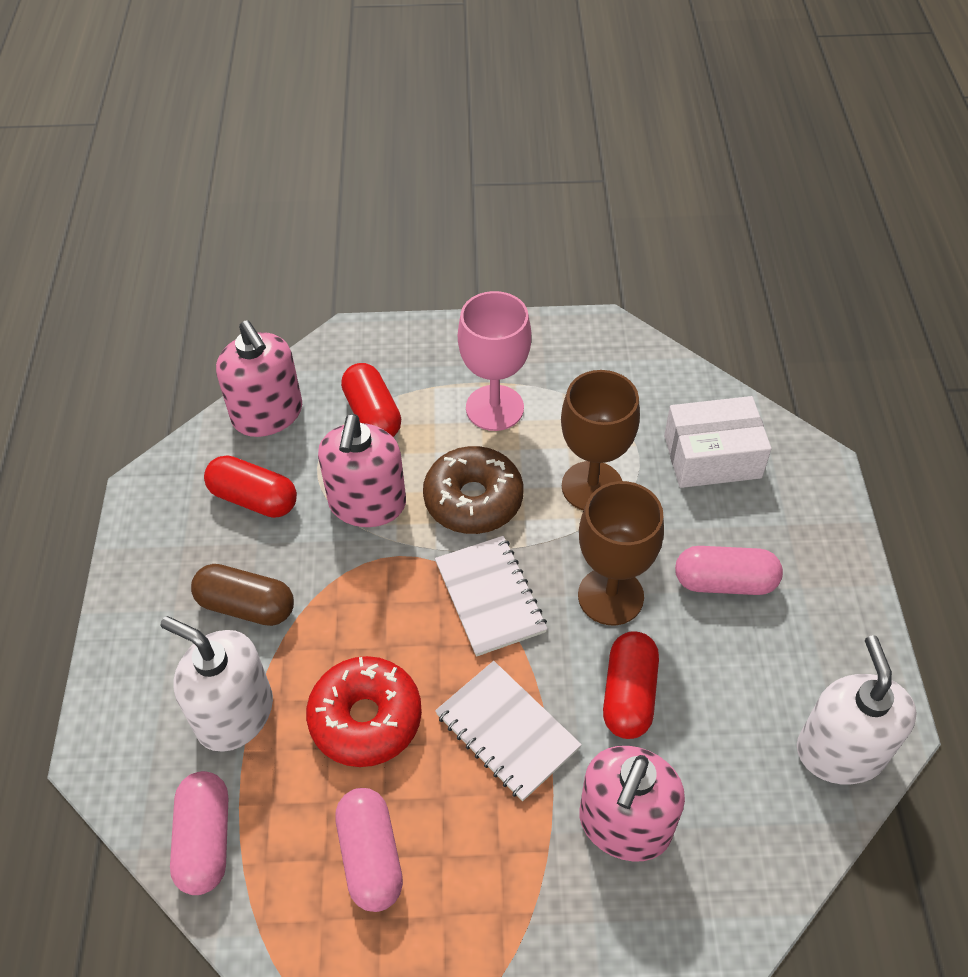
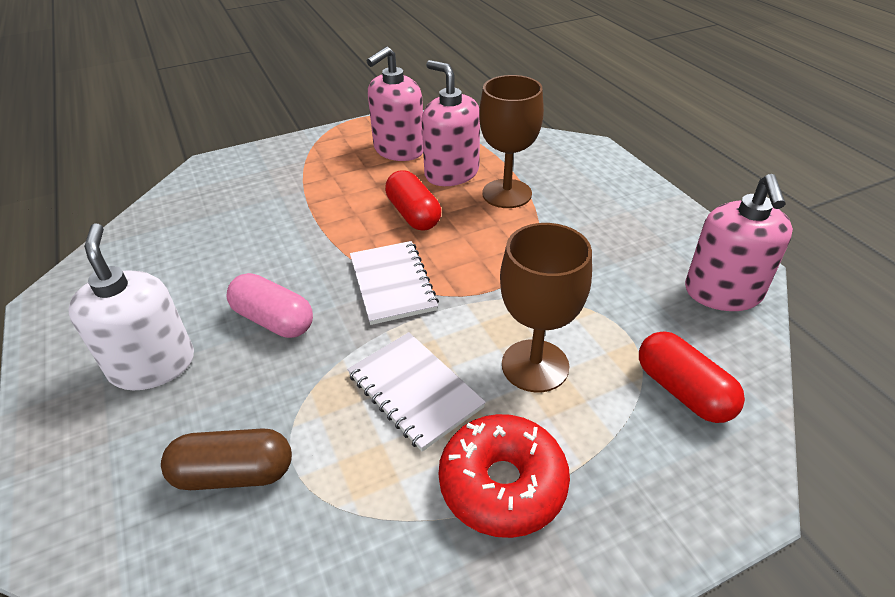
brown donut: 1 -> 0
pink capsule: 3 -> 1
pink goblet: 1 -> 0
red capsule: 3 -> 2
white box: 1 -> 0
white soap dispenser: 2 -> 1

